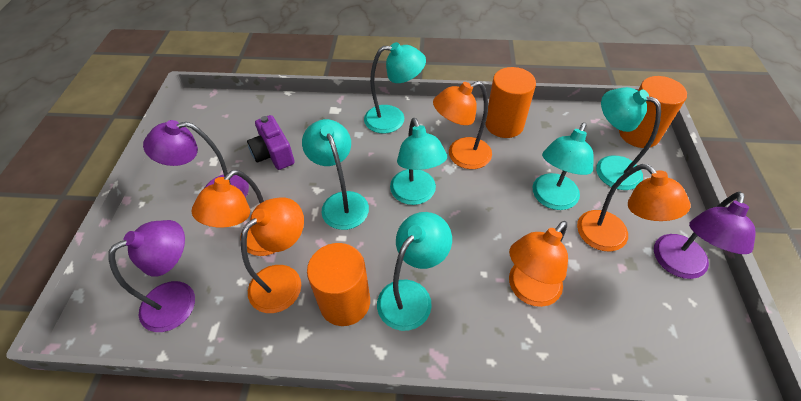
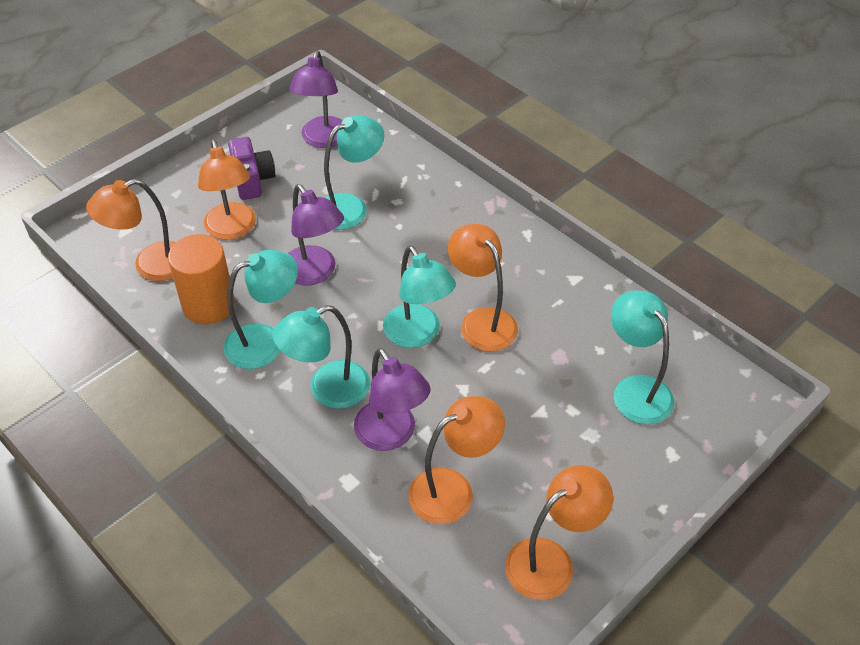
orange cylinder: 3 -> 1
turquoise lamp: 6 -> 5

